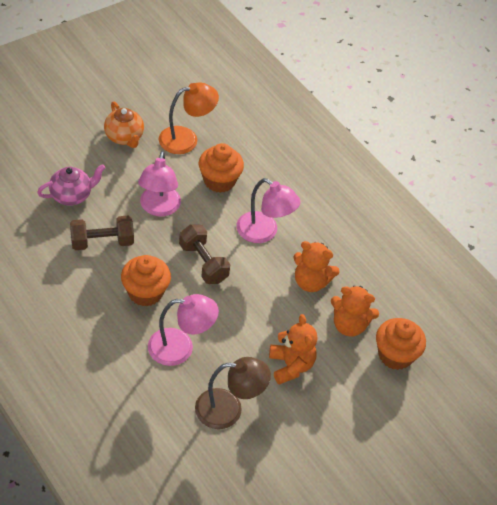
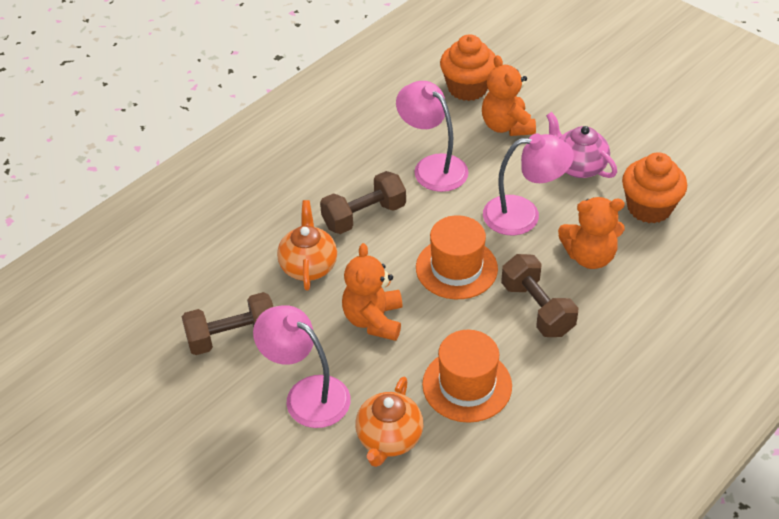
brown dumbbell: 2 -> 3
brown lamp: 1 -> 0
orange cupcake: 3 -> 2
orange hat: 0 -> 2
orange lamp: 1 -> 0
orange teapot: 1 -> 2

